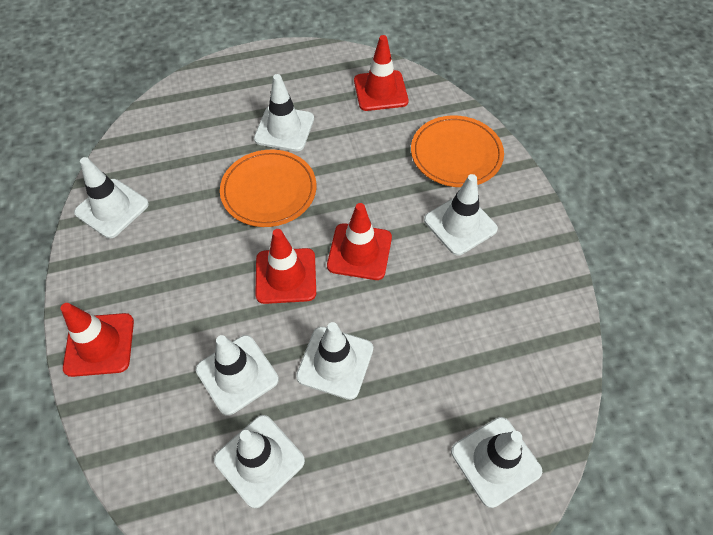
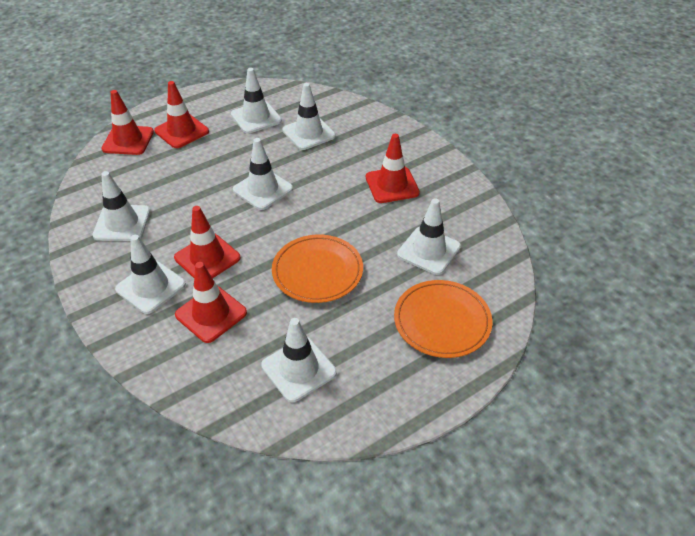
red traffic cone: 4 -> 5

